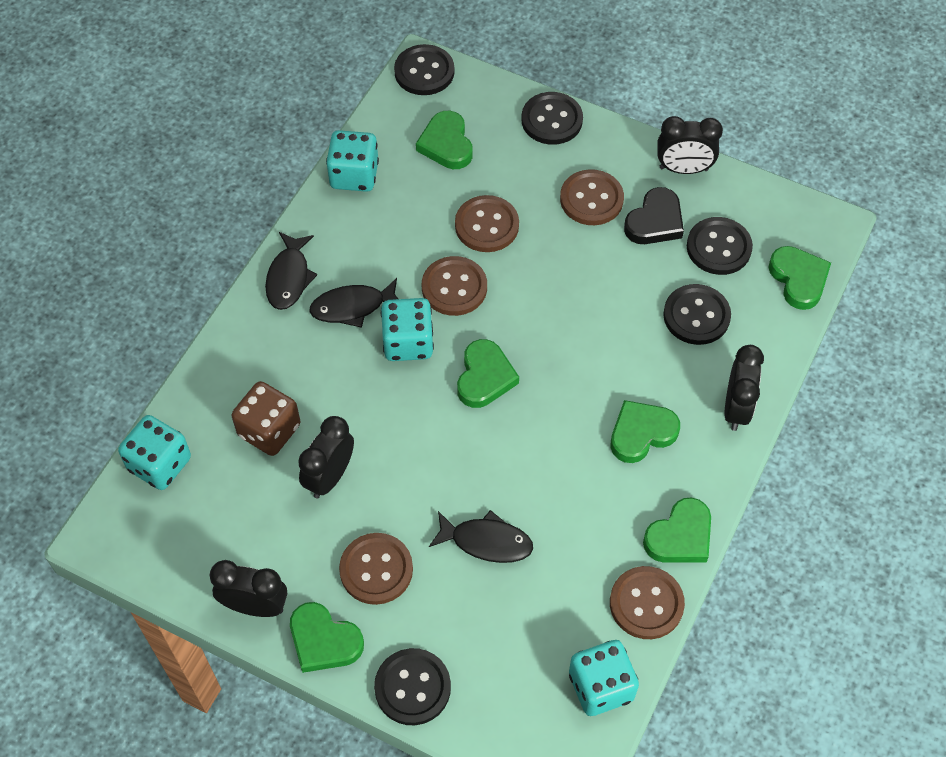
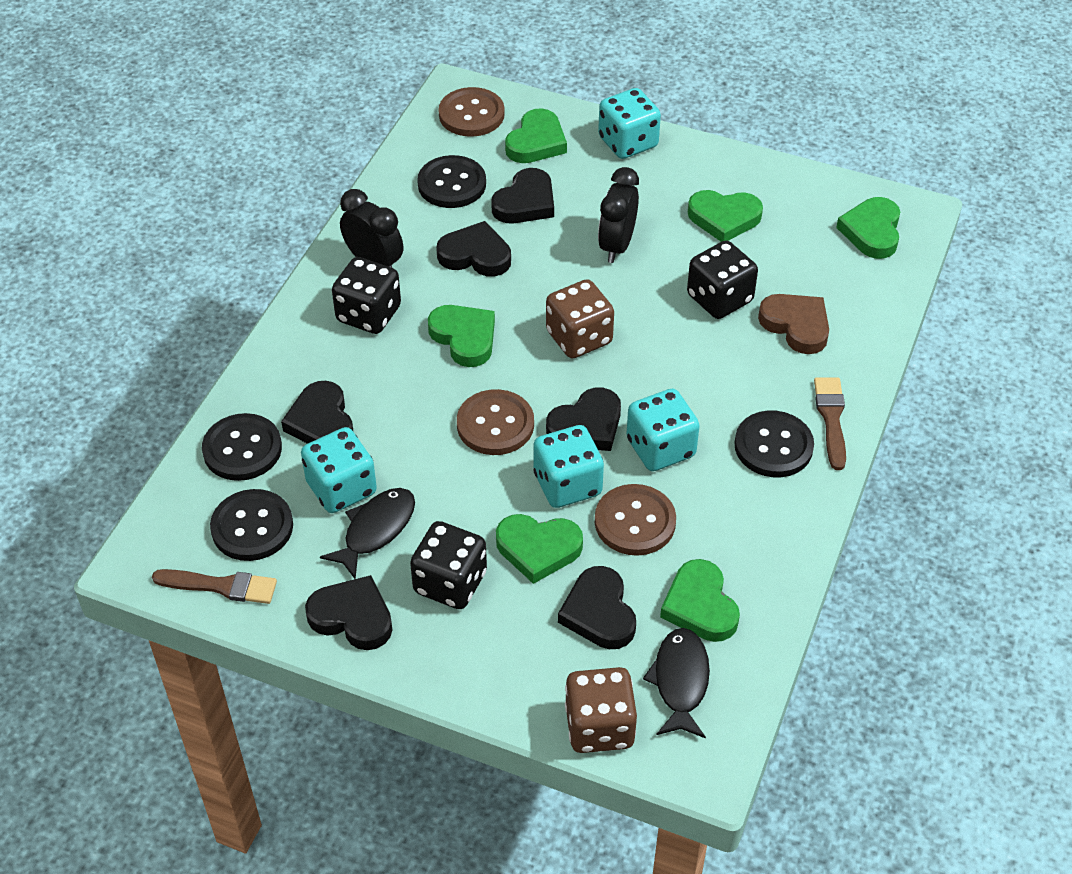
black button: 5 -> 4
black clock: 4 -> 2
black dice: 0 -> 3
black fish: 3 -> 2
black heart: 1 -> 6
brown brush: 0 -> 2
brown button: 5 -> 3
brown dice: 1 -> 2
brown heart: 0 -> 1

